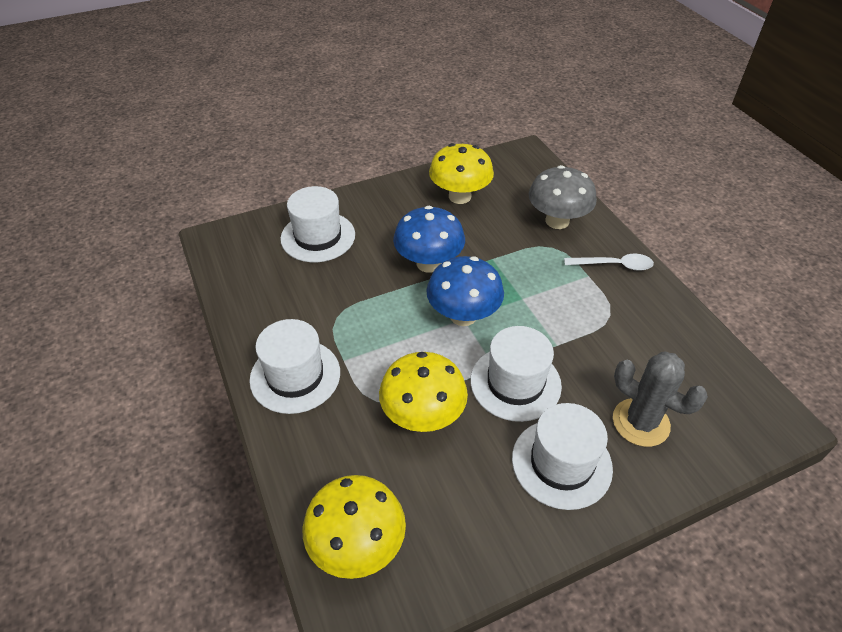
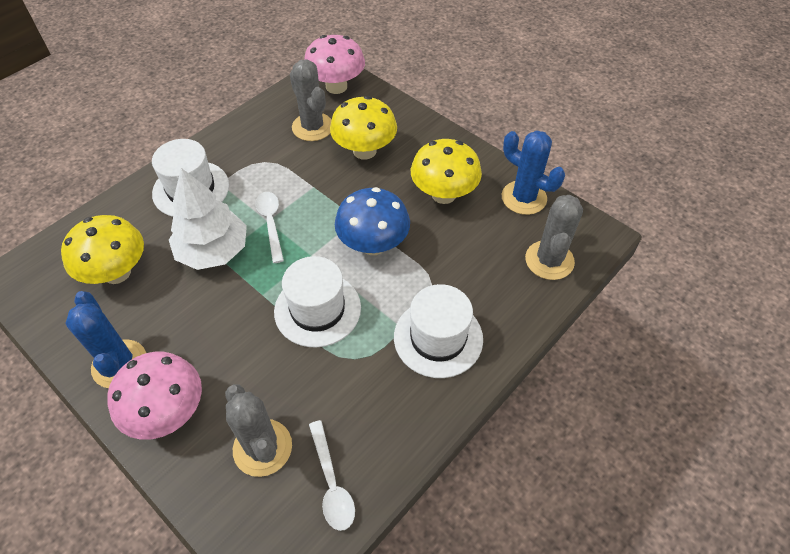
blue cactus: 0 -> 2
blue mushroom: 2 -> 1
grey cactus: 1 -> 3
grey mushroom: 1 -> 0
pink mushroom: 0 -> 2
white hat: 4 -> 3
white spoon: 1 -> 2
white tree: 0 -> 1

